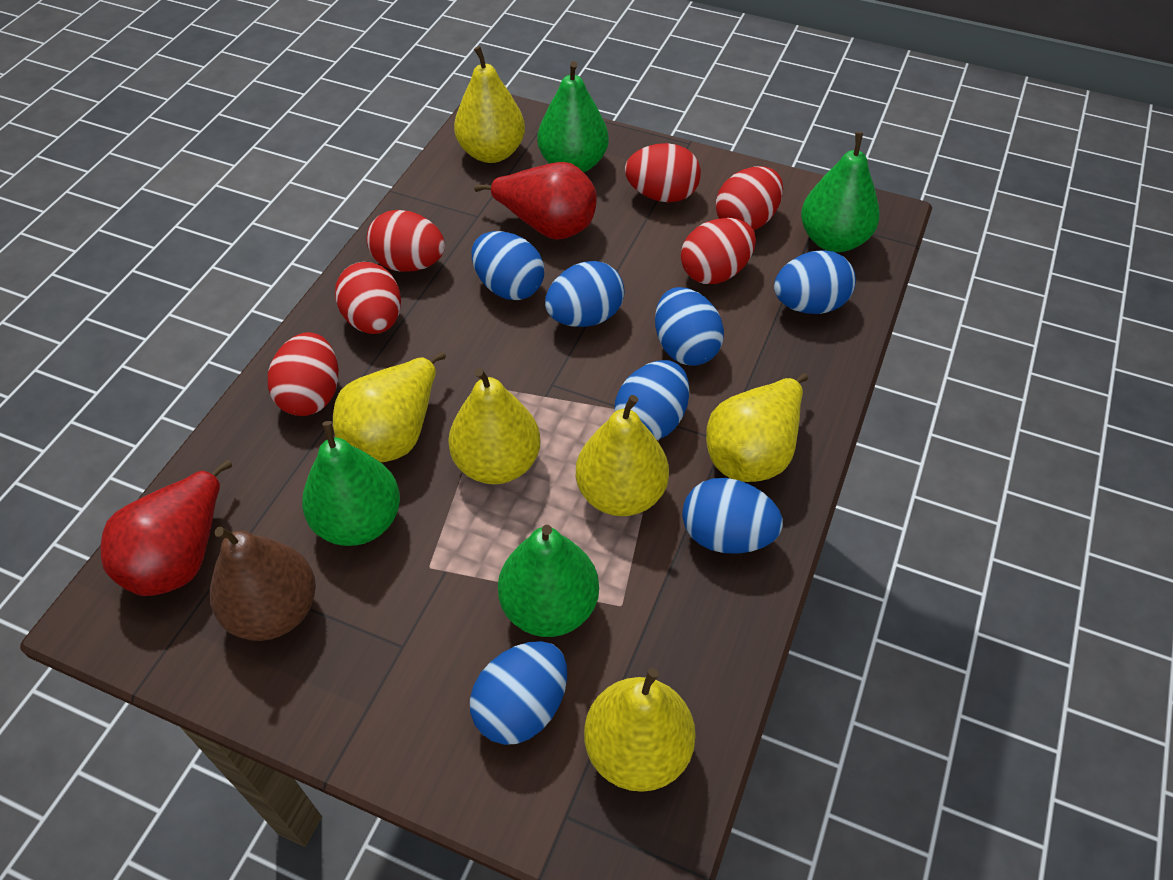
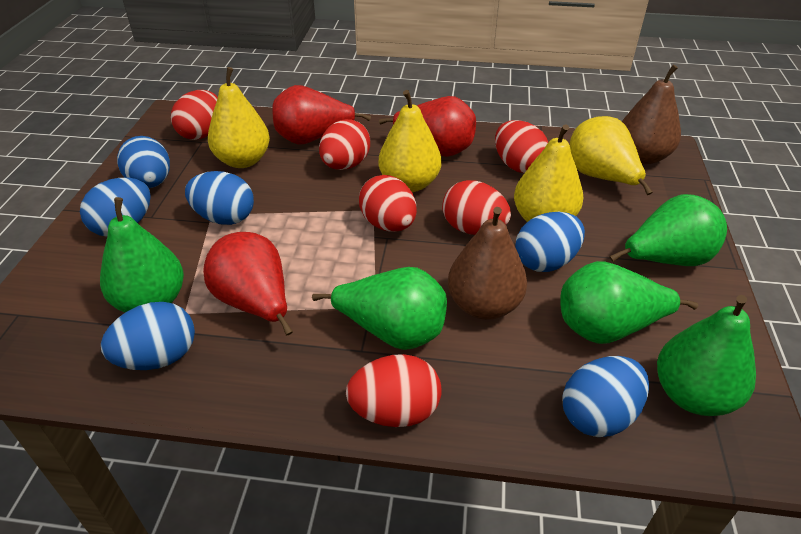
blue egg: 7 -> 6
brown pear: 1 -> 2
green pear: 4 -> 5
red pear: 2 -> 3
yellow pear: 6 -> 4

